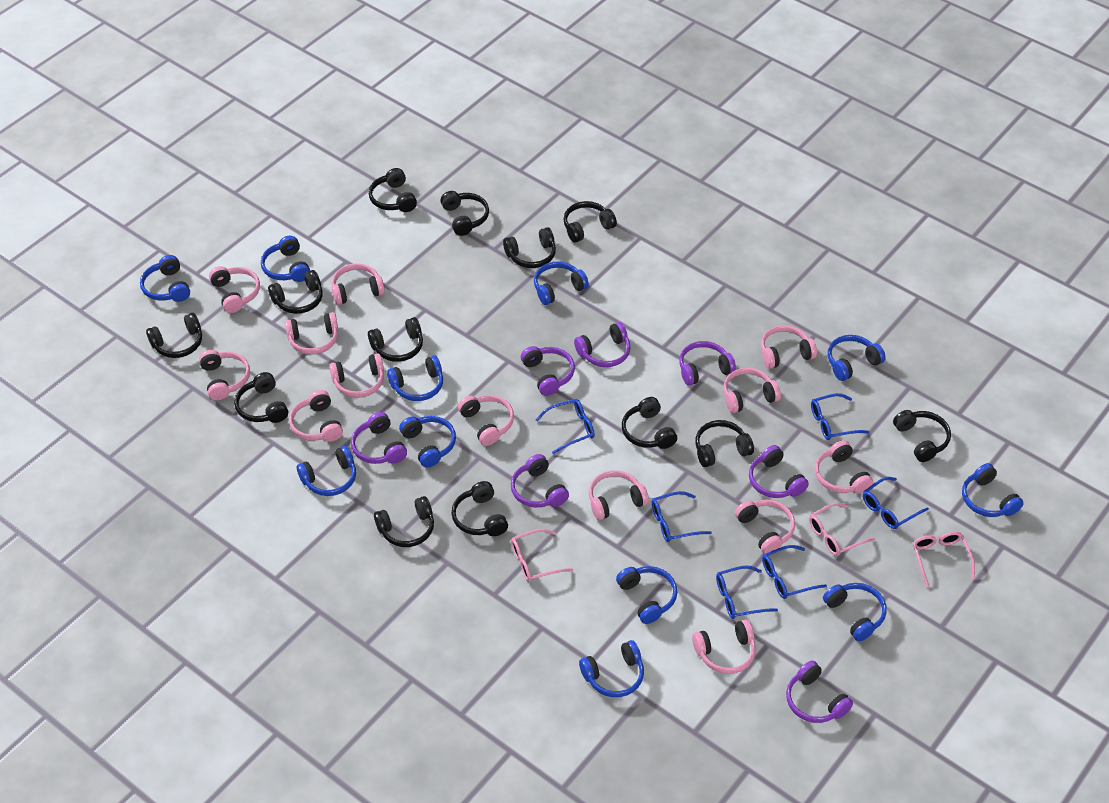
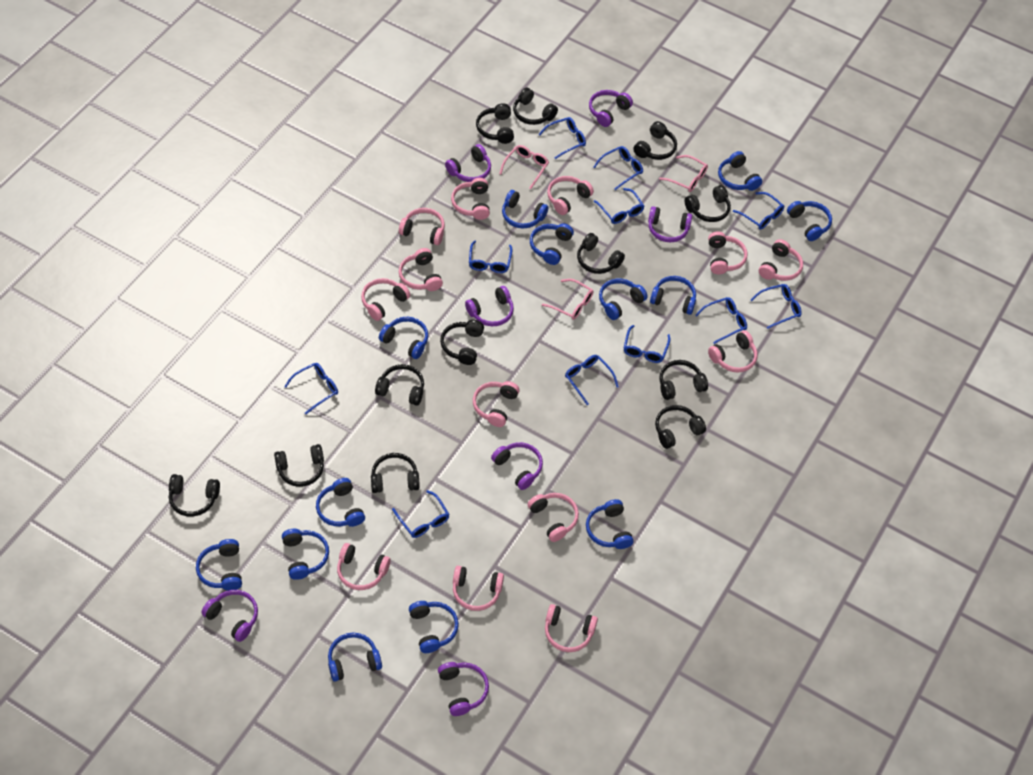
black headphones: 13 -> 12
blue glasses: 6 -> 11
blue headphones: 11 -> 13

